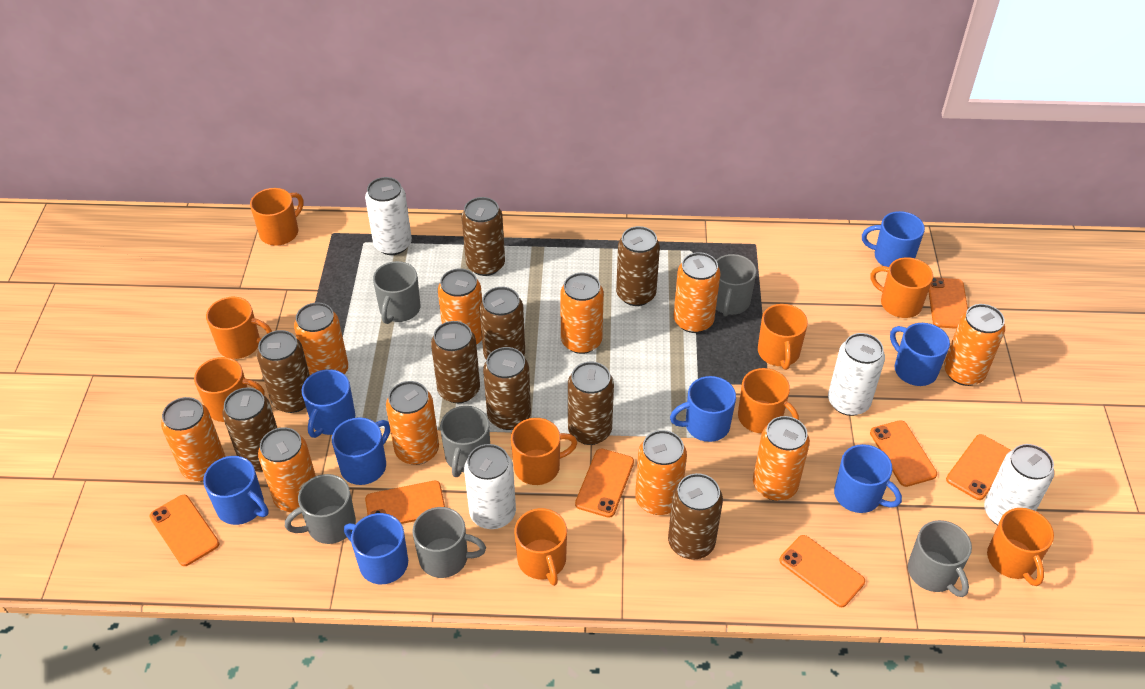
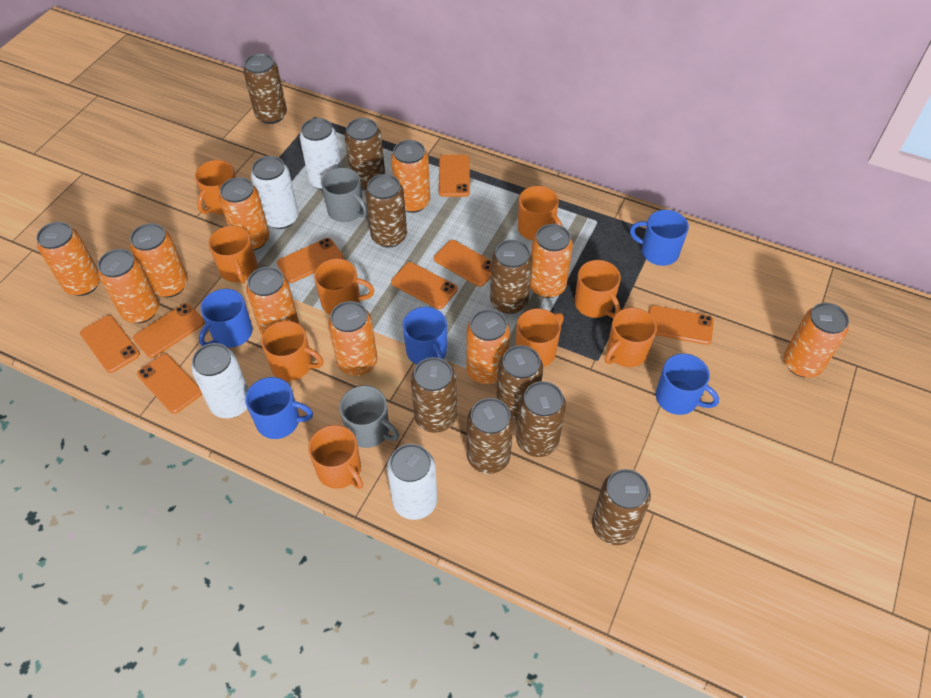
blue mug: 8 -> 5
grey mug: 6 -> 2
orange phone: 7 -> 8

